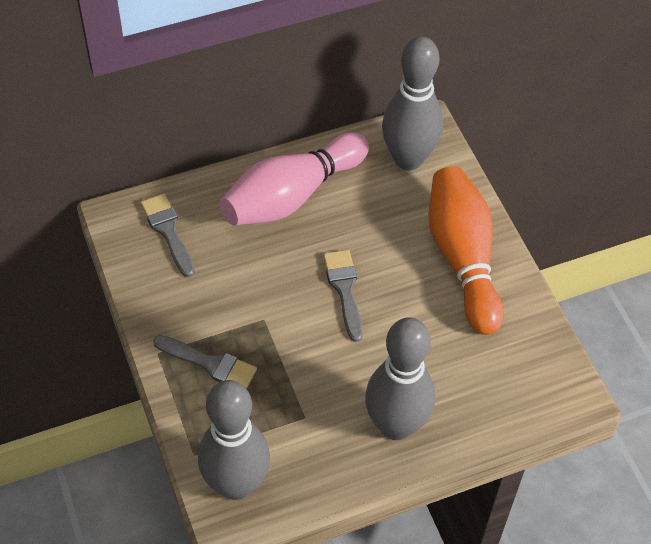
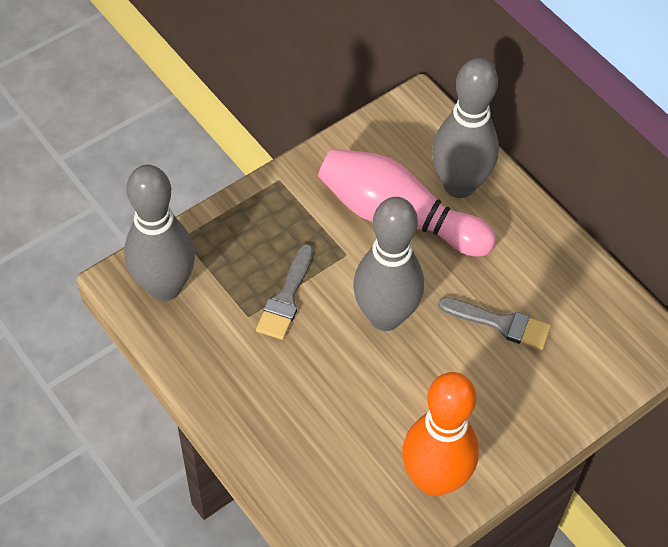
grey brush: 3 -> 2

